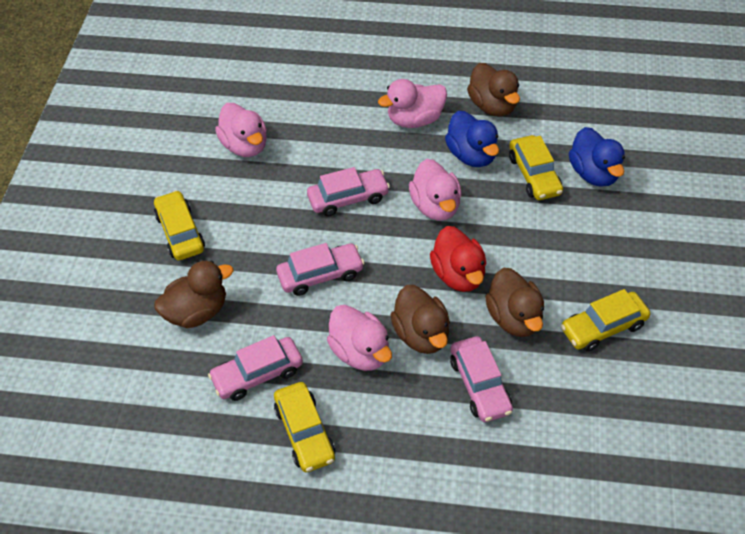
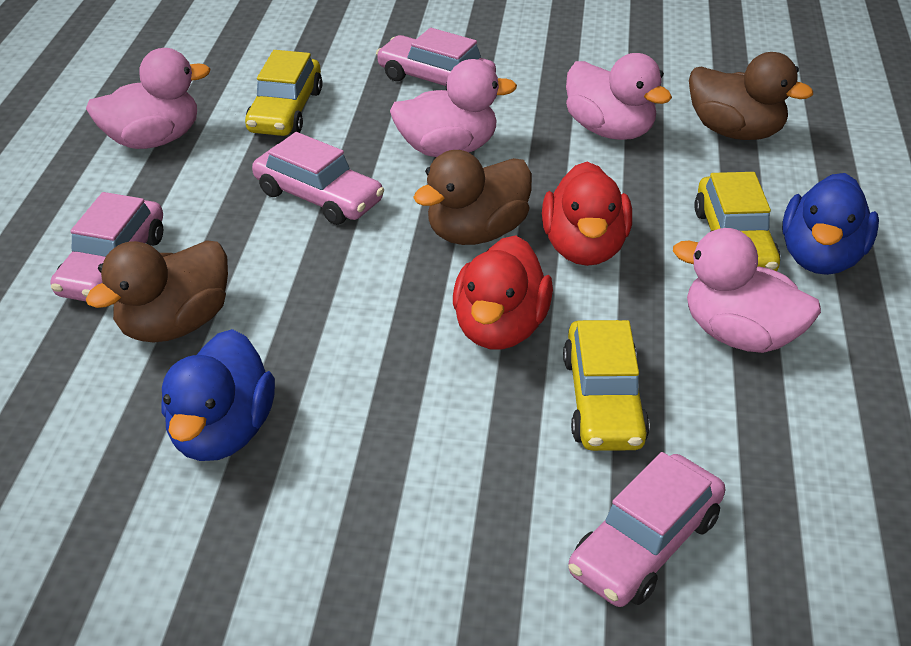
brown duck: 4 -> 3
red duck: 1 -> 2
yellow car: 4 -> 3

